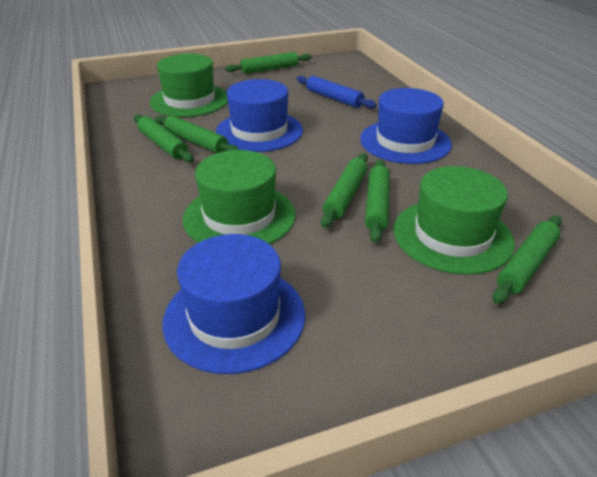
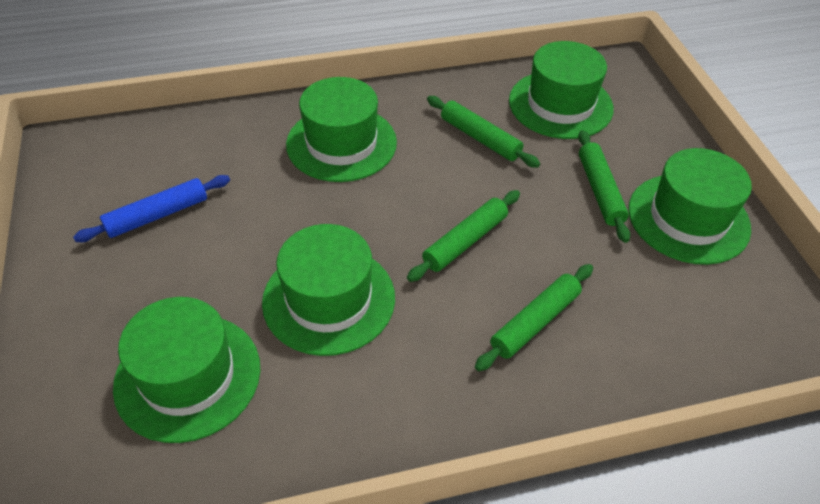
blue hat: 3 -> 0
green hat: 3 -> 5
green rolling pin: 6 -> 4

